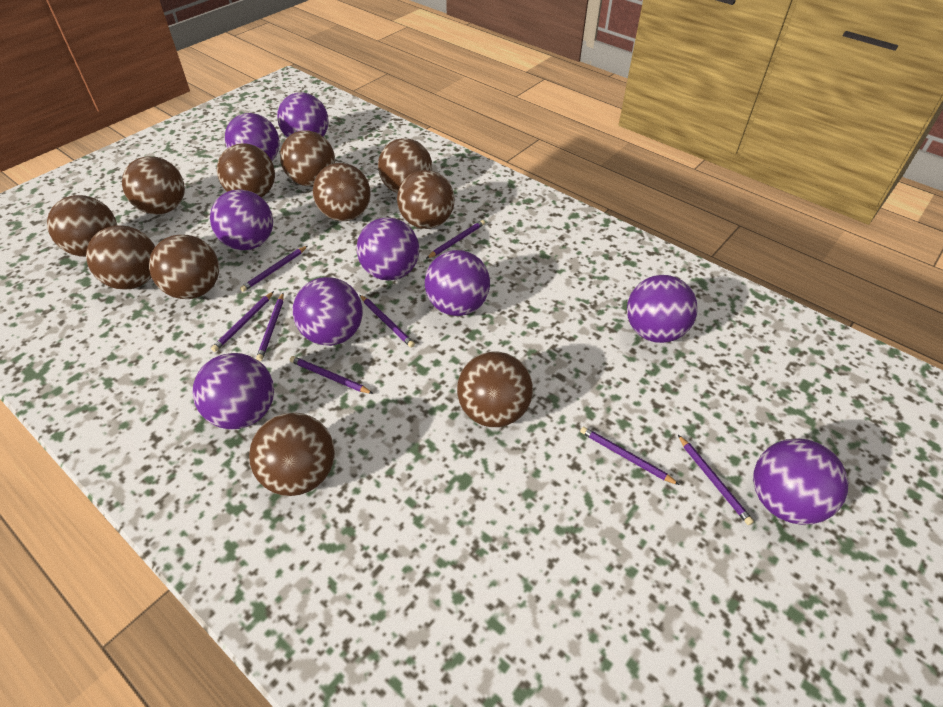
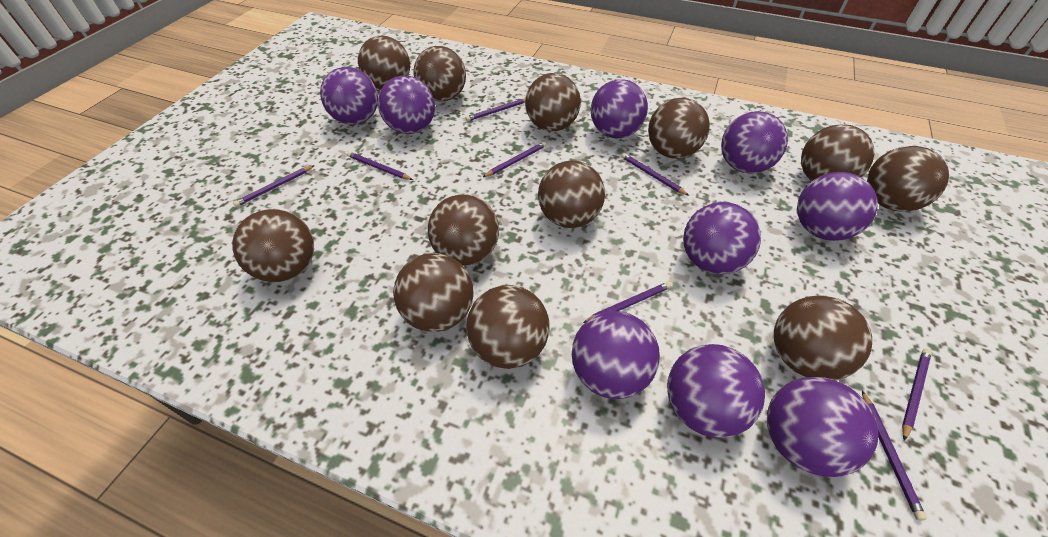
brown ball: 11 -> 12

